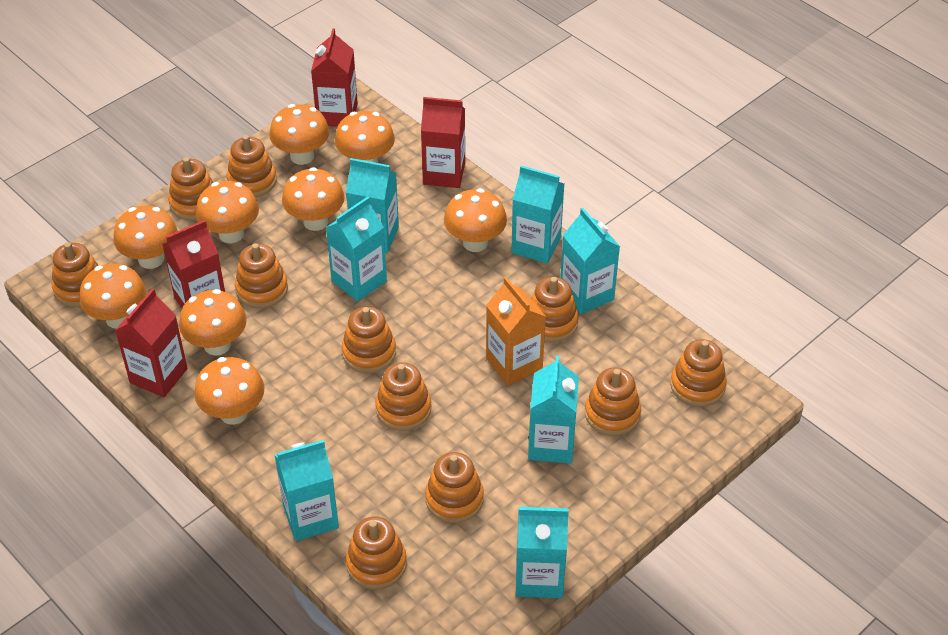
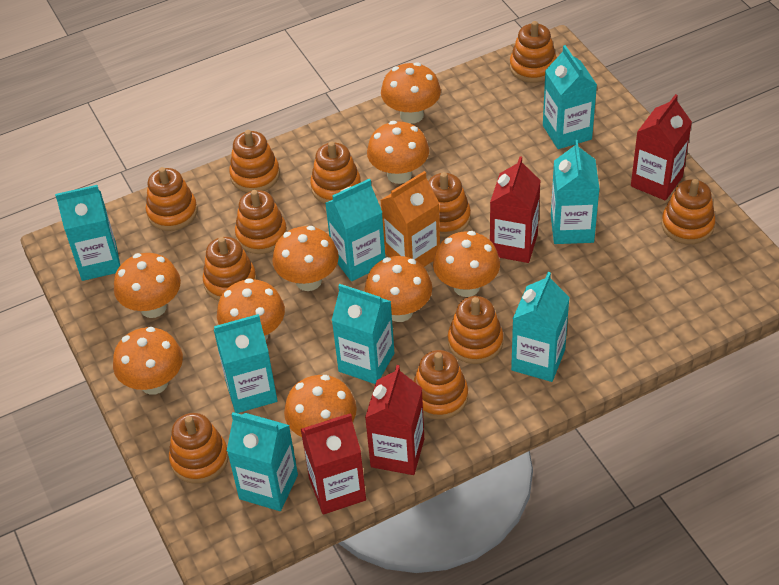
turquoise carton: 7 -> 8

